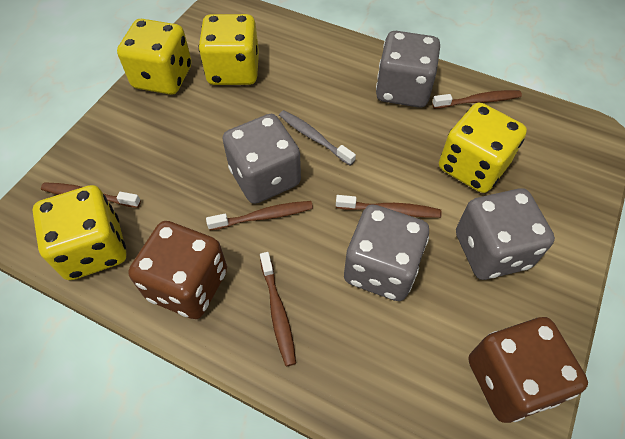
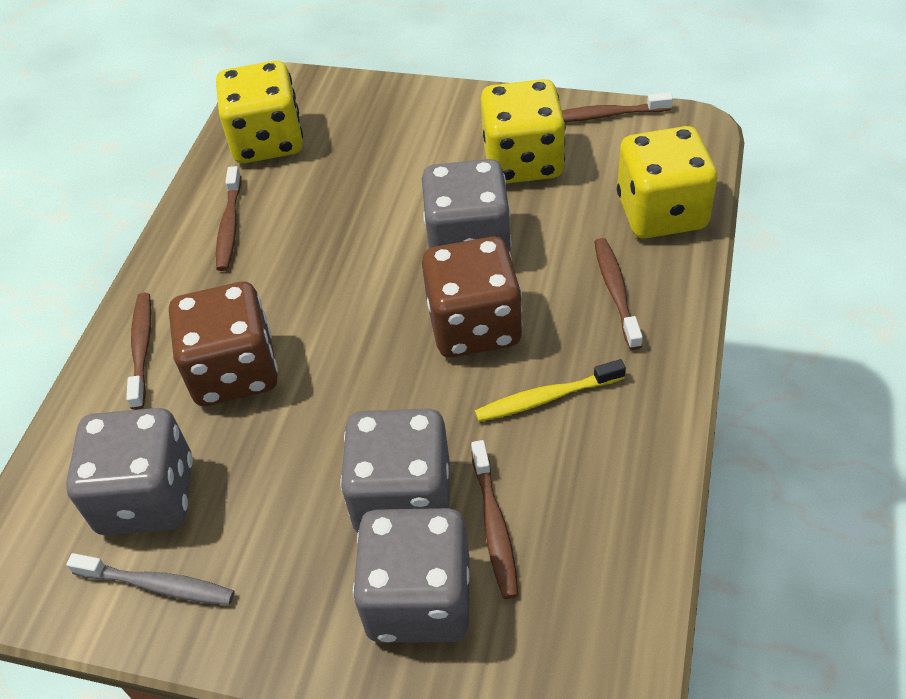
yellow dice: 4 -> 3
yellow toothbrush: 0 -> 1

